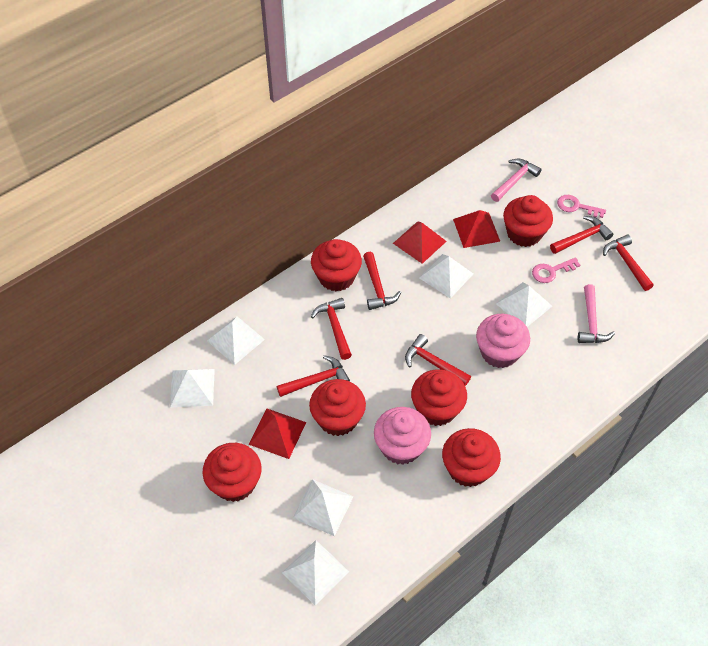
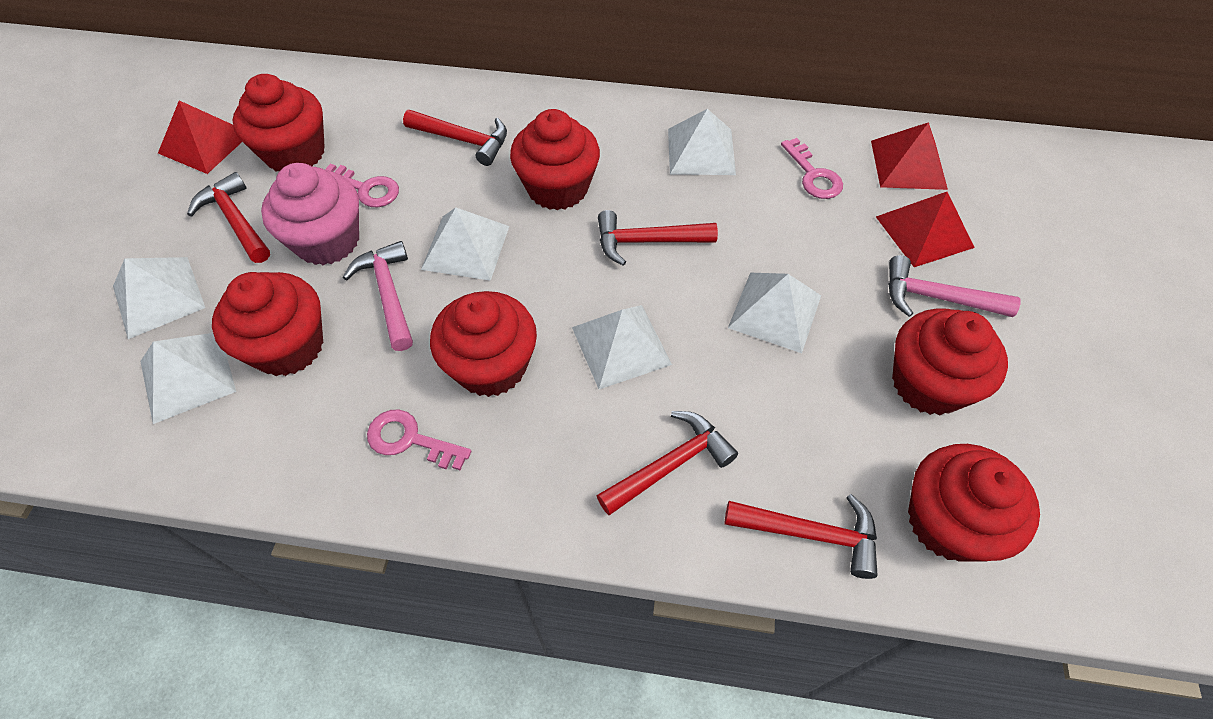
pink cupcake: 2 -> 1
pink key: 2 -> 3
red hammer: 6 -> 5

